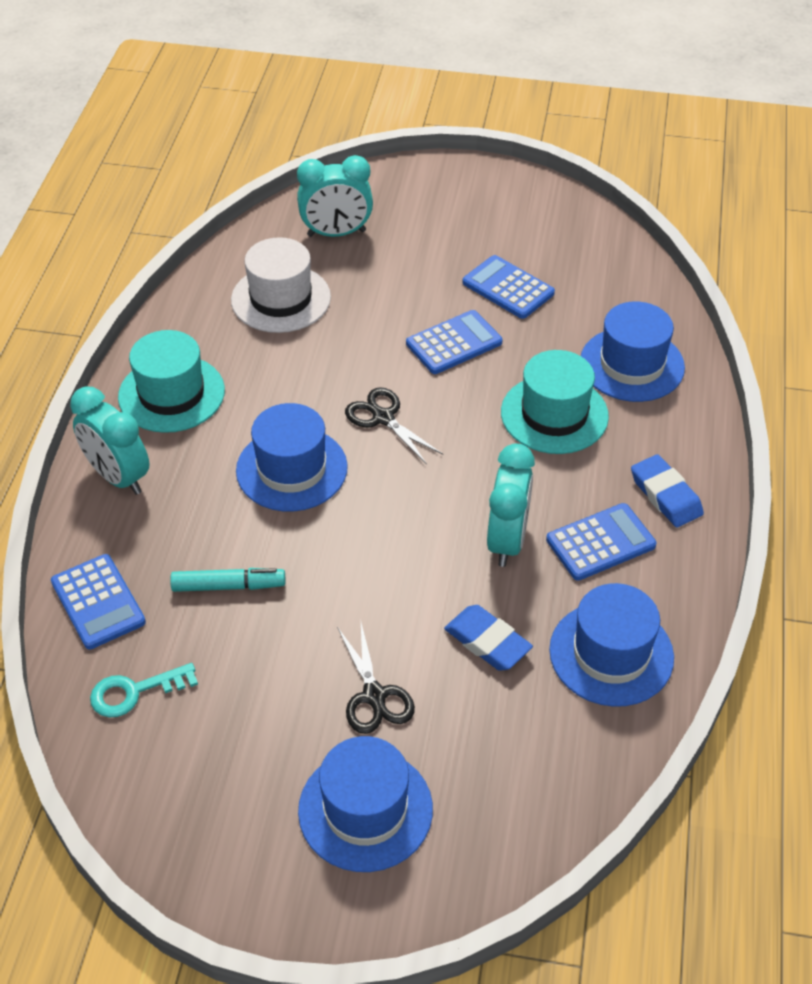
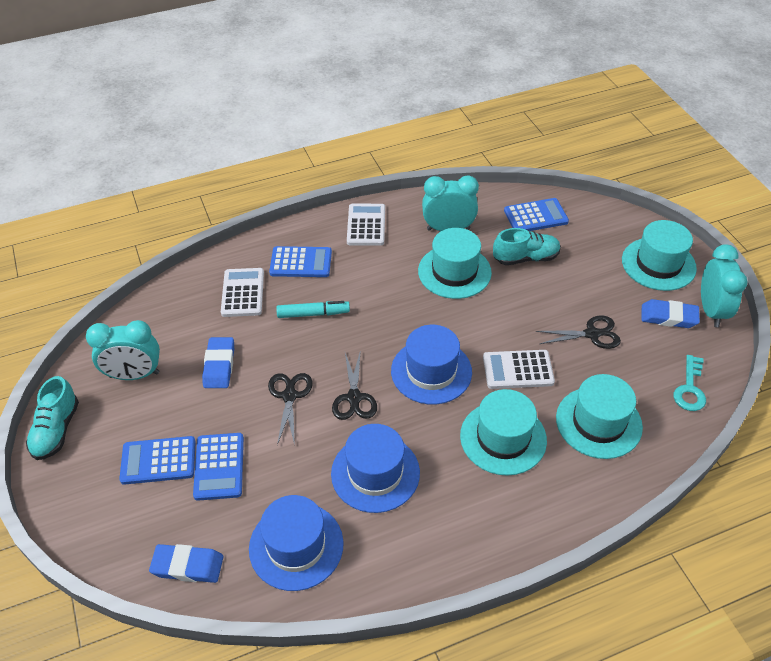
black scissors: 2 -> 3
blue eraser: 2 -> 3
blue hat: 4 -> 3
turquoise hat: 2 -> 4
turquoise shoe: 0 -> 2
white calculator: 0 -> 3
white hat: 1 -> 0

